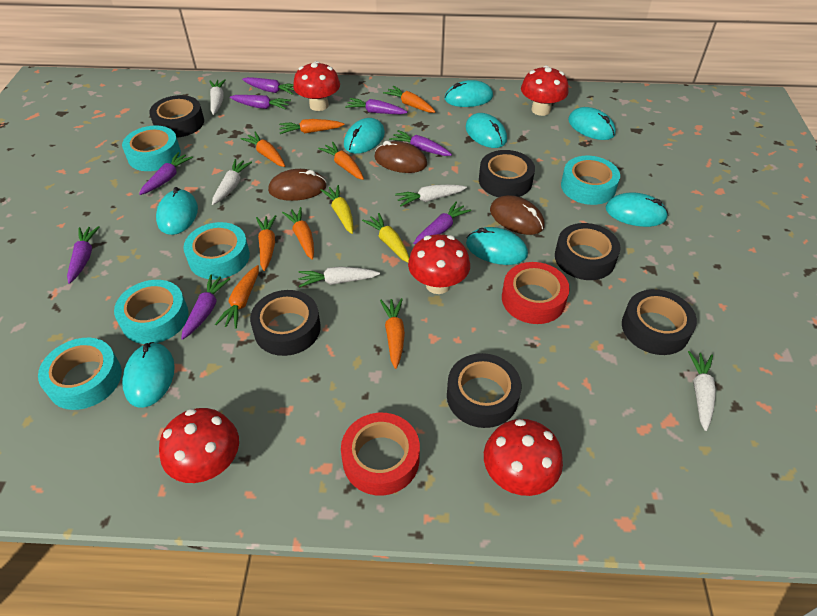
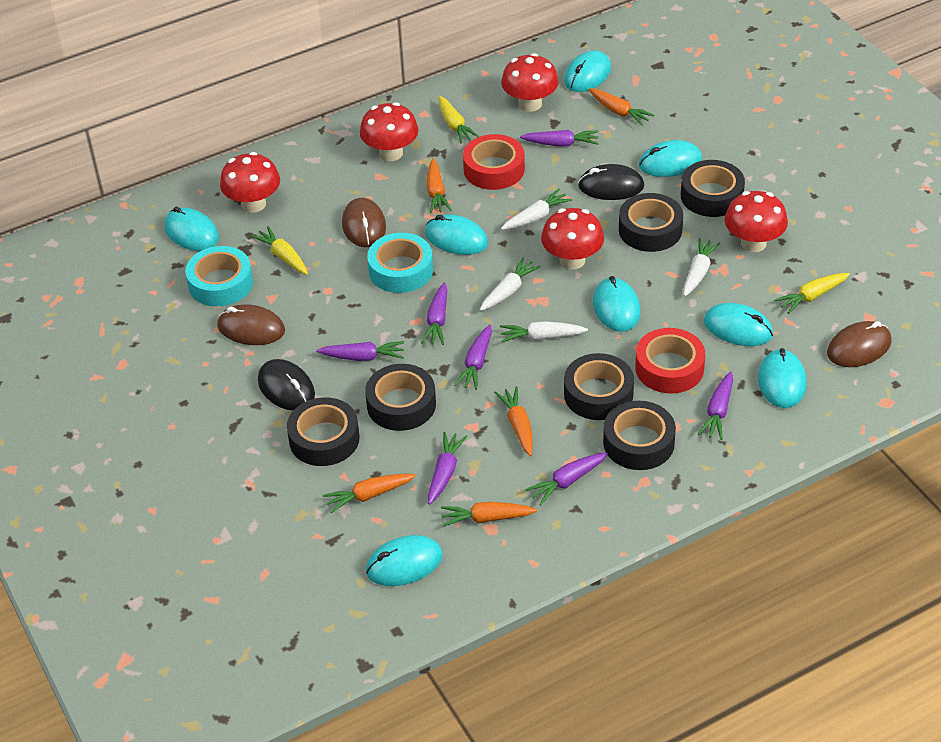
black mouse: 0 -> 2
orange carrot: 8 -> 5
purple carrot: 8 -> 7
turquoise tape: 5 -> 2
white carrot: 5 -> 4
yellow carrot: 2 -> 3

